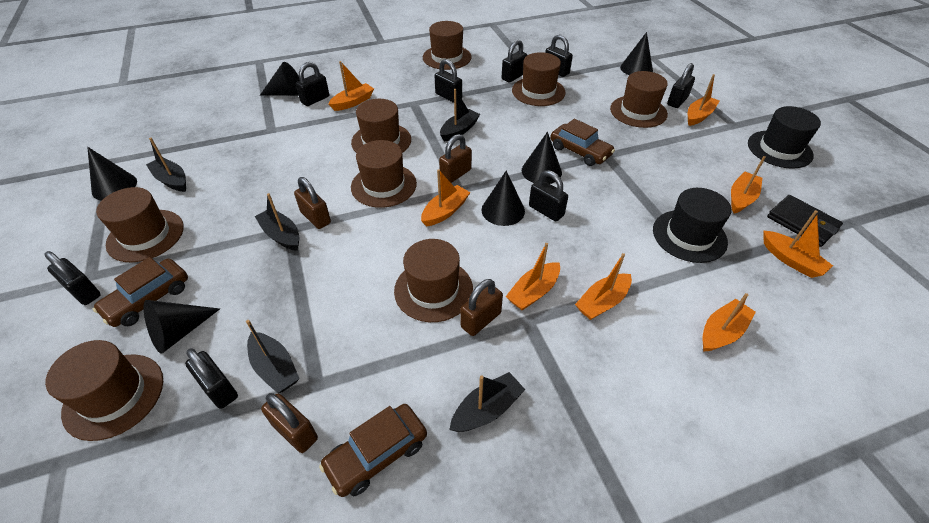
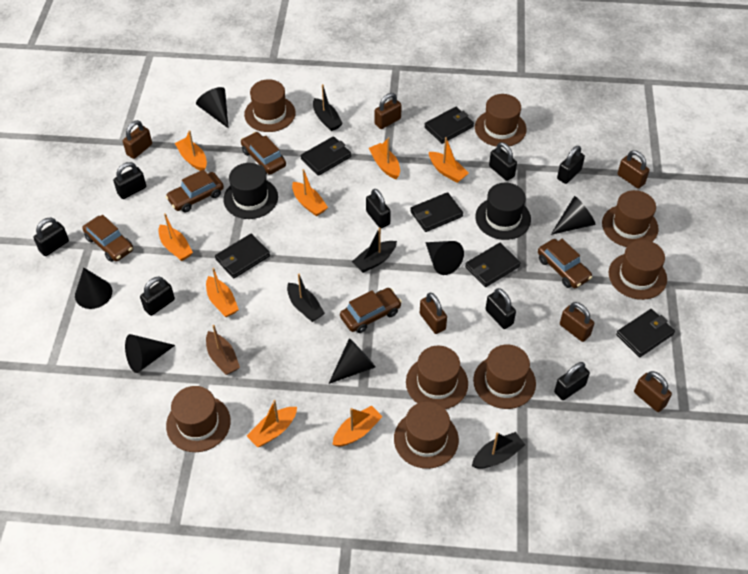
black boat: 5 -> 4
black wallet: 1 -> 6
brown boat: 0 -> 1
brown car: 3 -> 5
brown padlock: 4 -> 6

